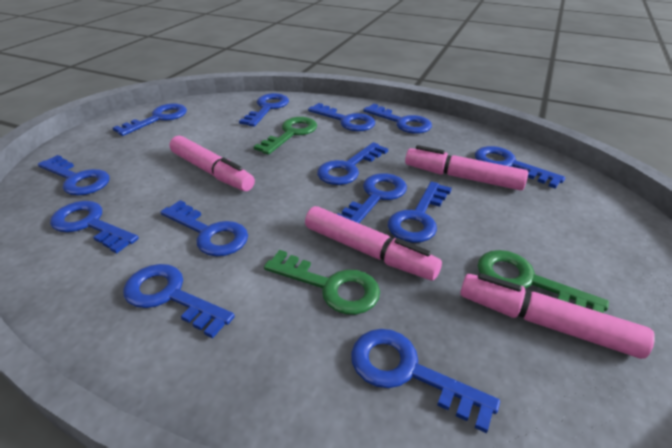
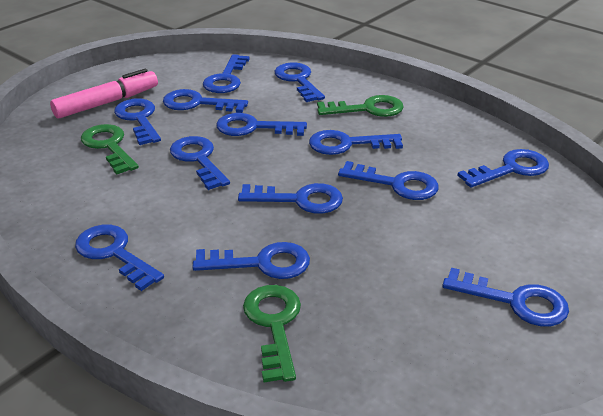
pink marker: 4 -> 1

